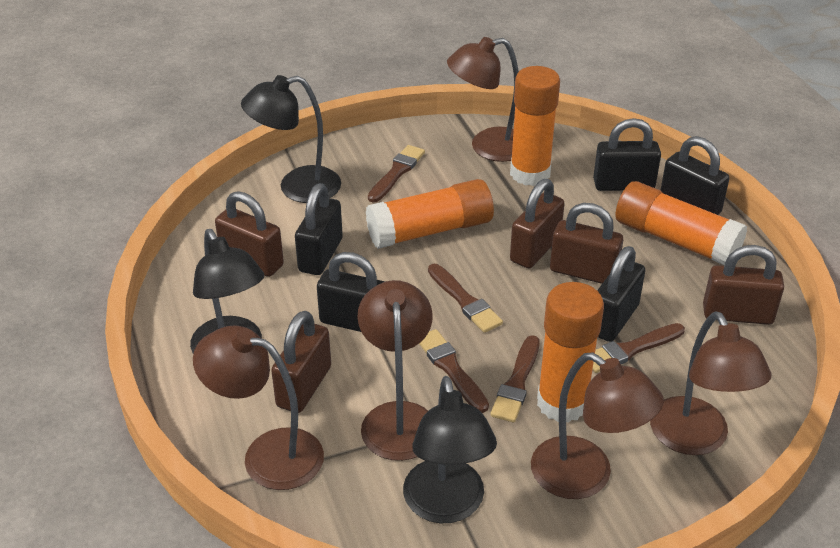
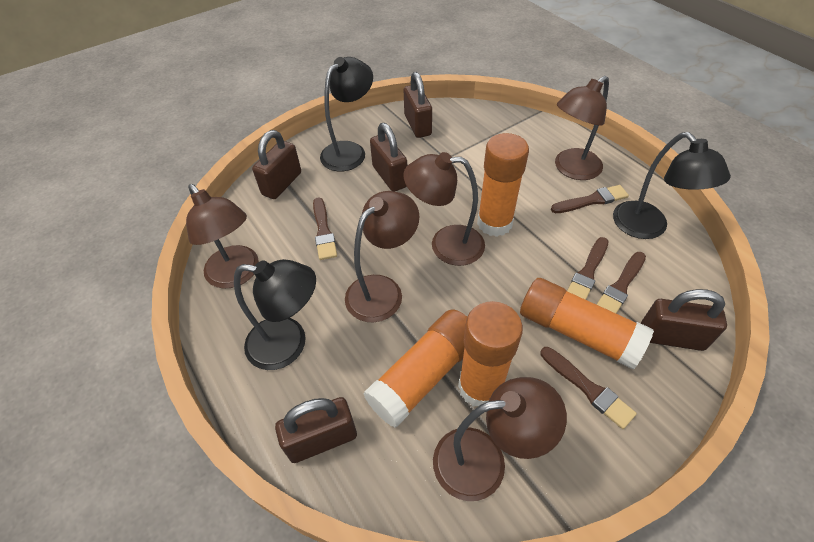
black padlock: 5 -> 0

